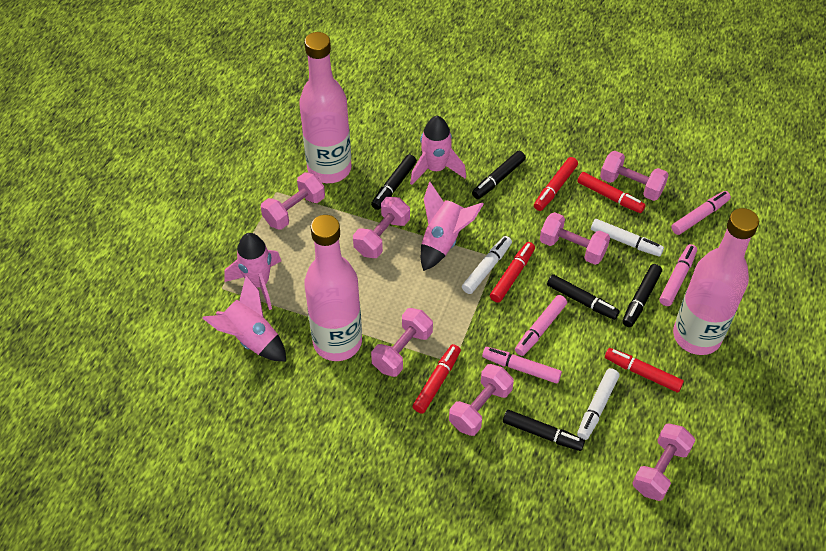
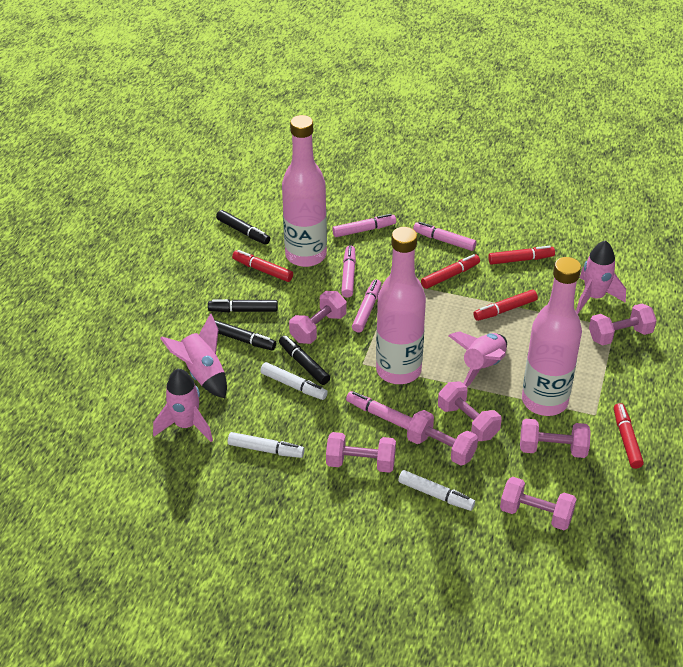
black marker: 5 -> 4
pink marker: 4 -> 5

